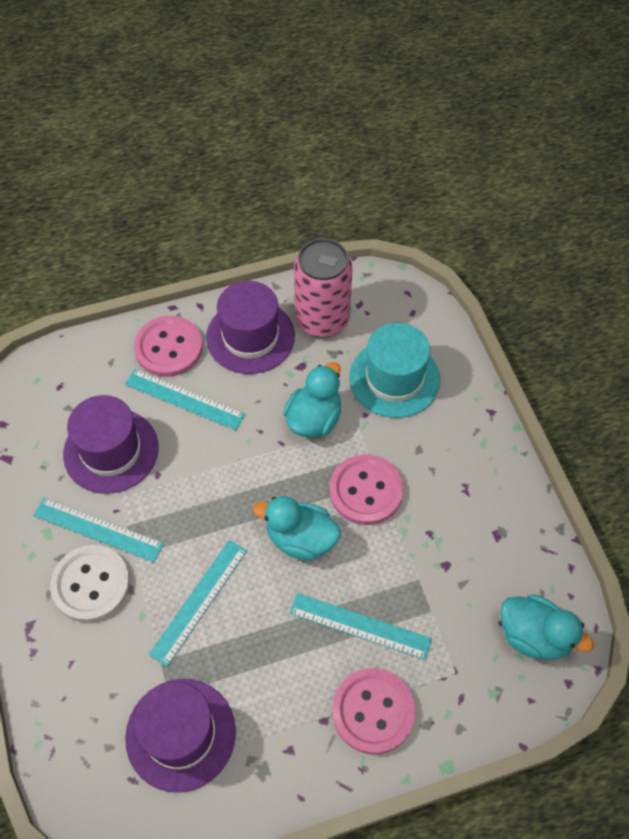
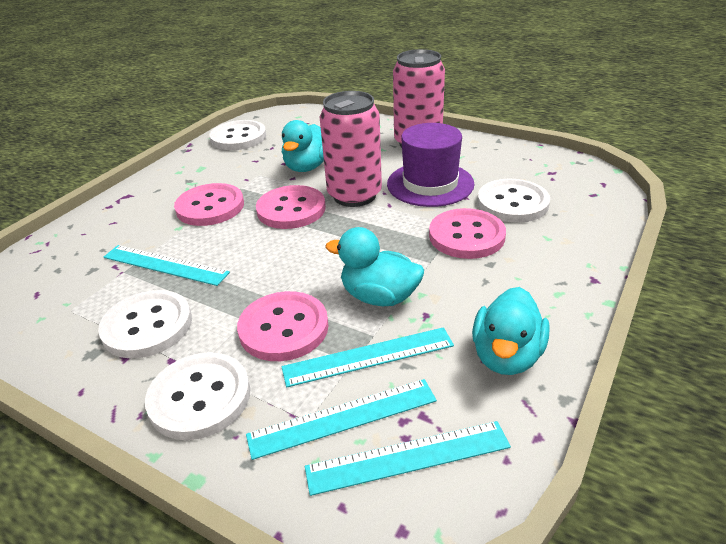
pink button: 3 -> 4
pink can: 1 -> 2
purple hat: 3 -> 1
turquoise hat: 1 -> 0
white button: 1 -> 4

